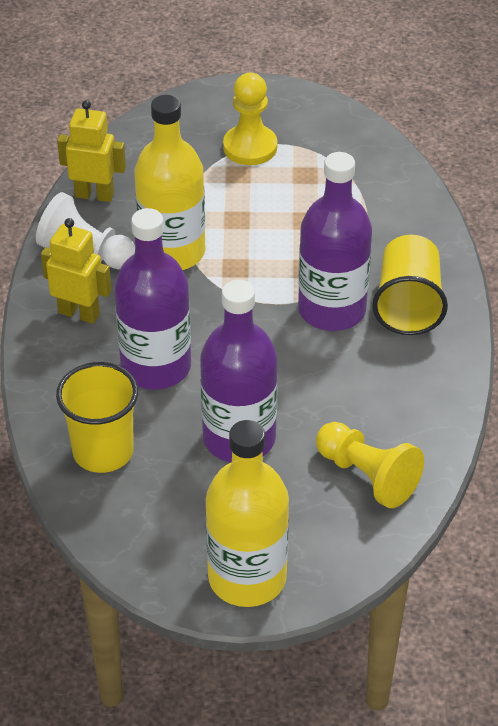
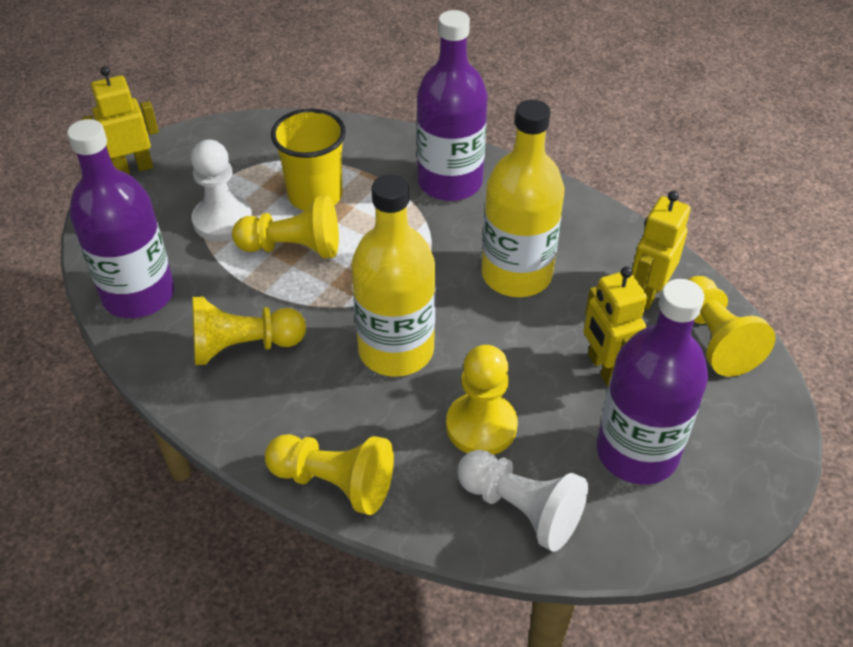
white pawn: 1 -> 2
yellow cup: 2 -> 1
yellow pawn: 2 -> 5
yellow robot: 2 -> 3

